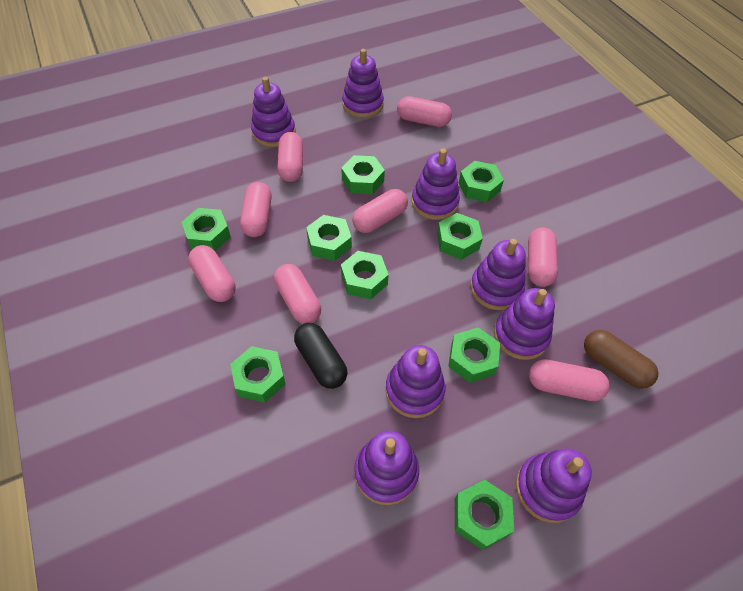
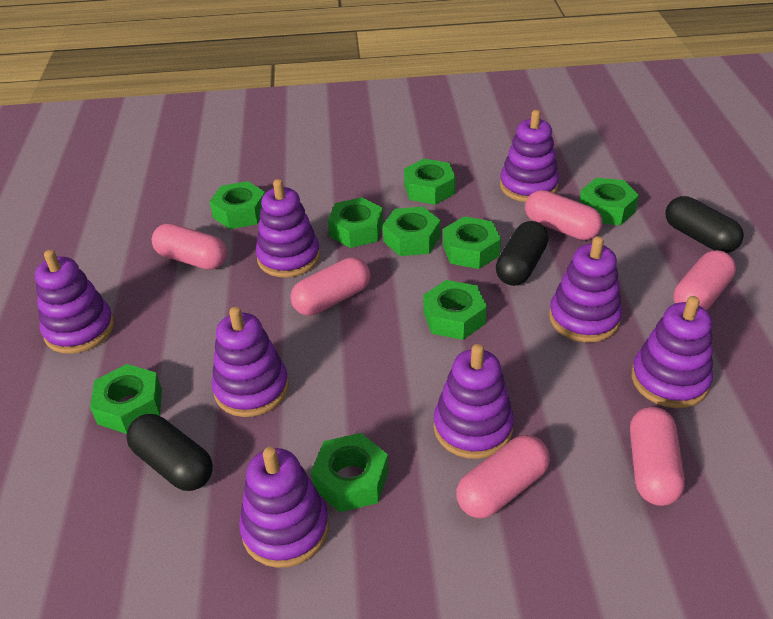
black capsule: 1 -> 3
brown capsule: 1 -> 0
pink capsule: 8 -> 6

